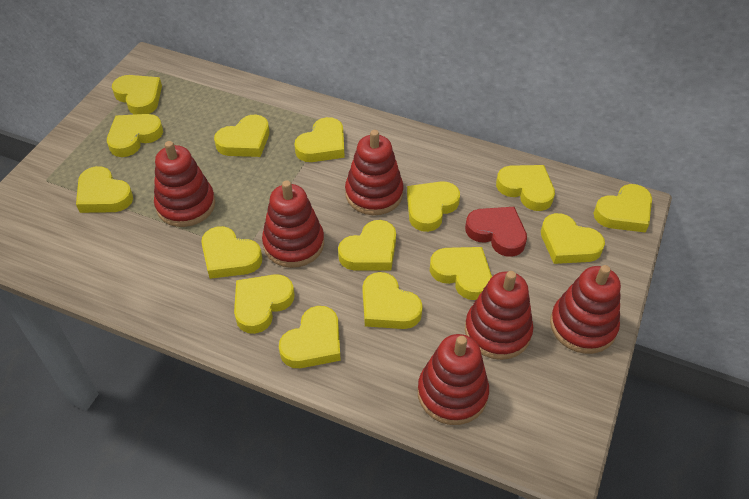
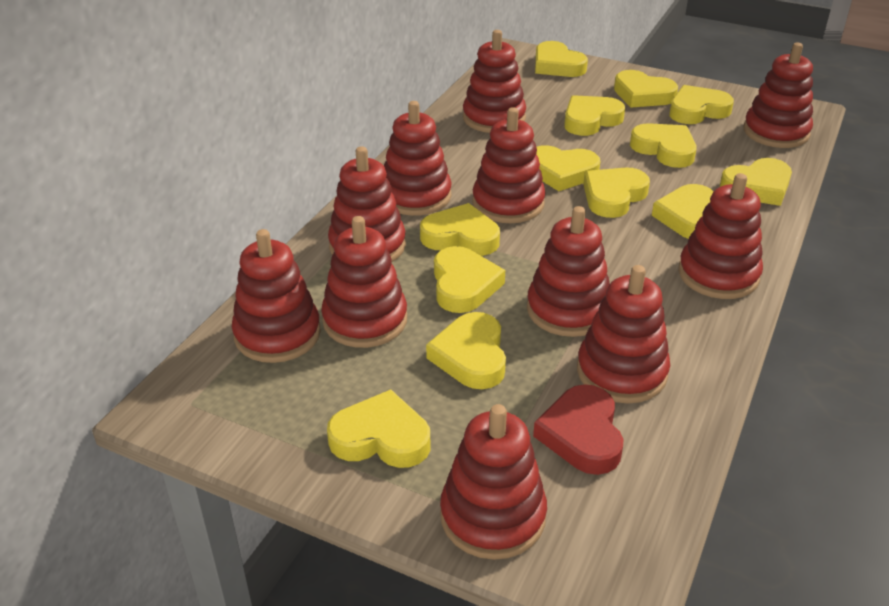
red stacking toy: 6 -> 11
yellow heart: 15 -> 13

